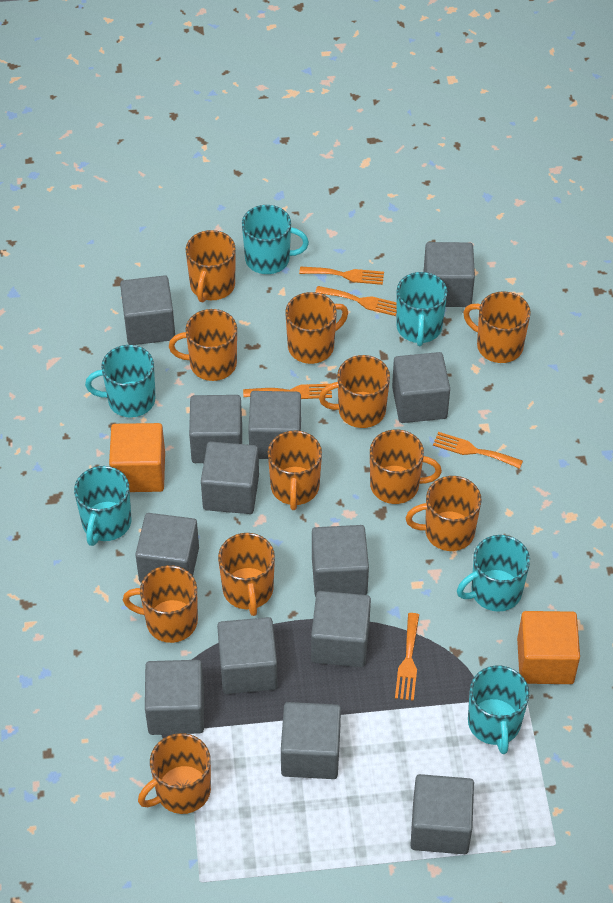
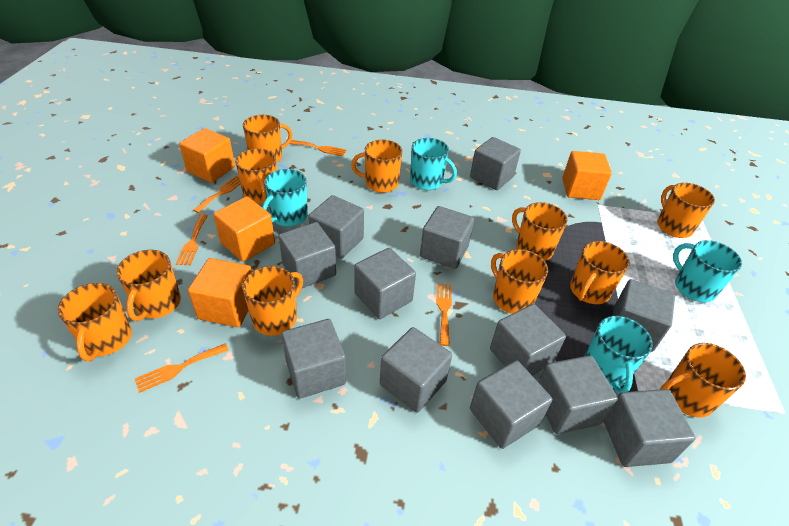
grey cube: 13 -> 12
orange cube: 2 -> 4
turquoise mug: 6 -> 4

